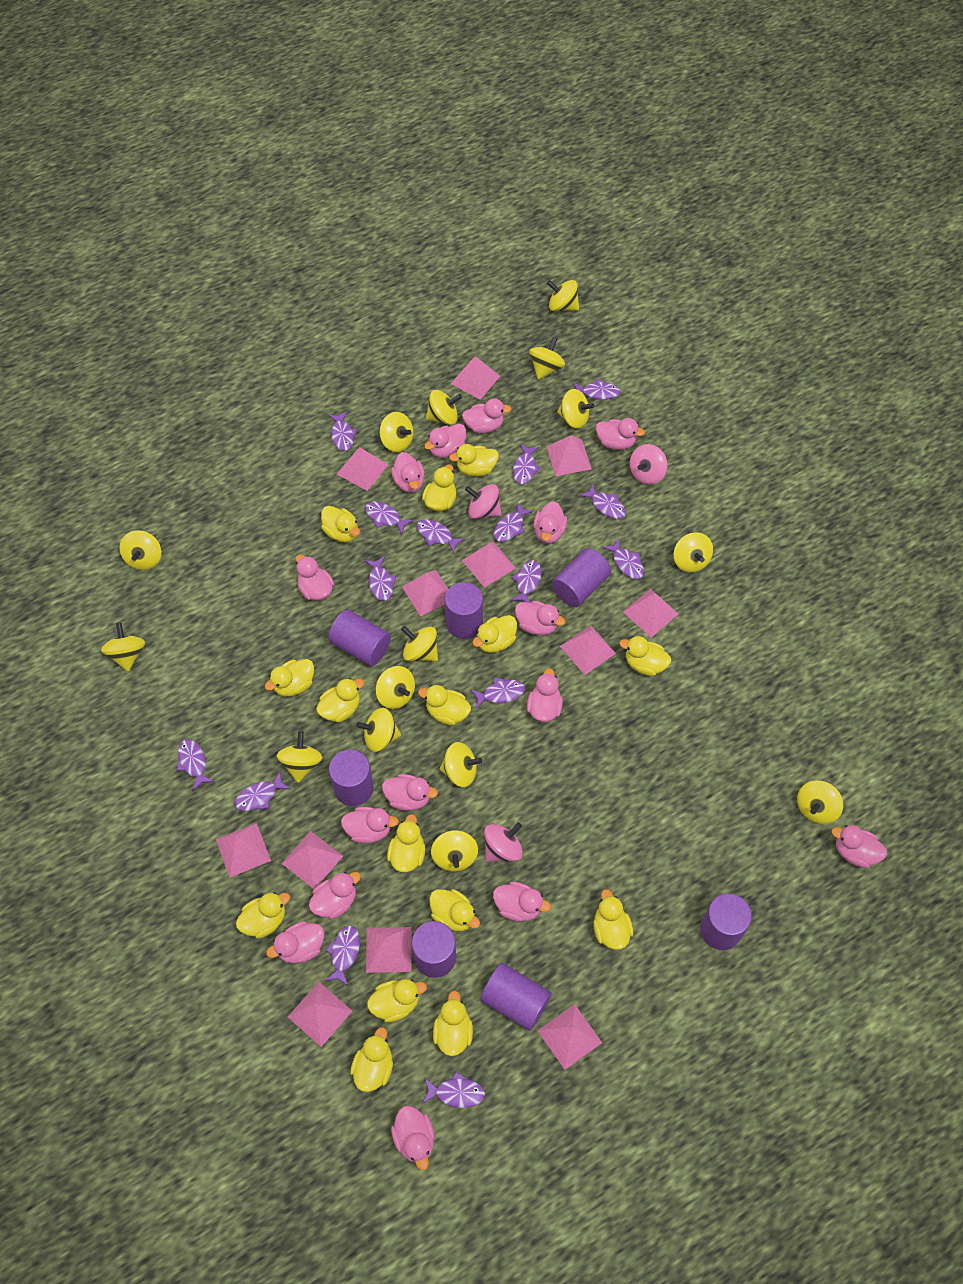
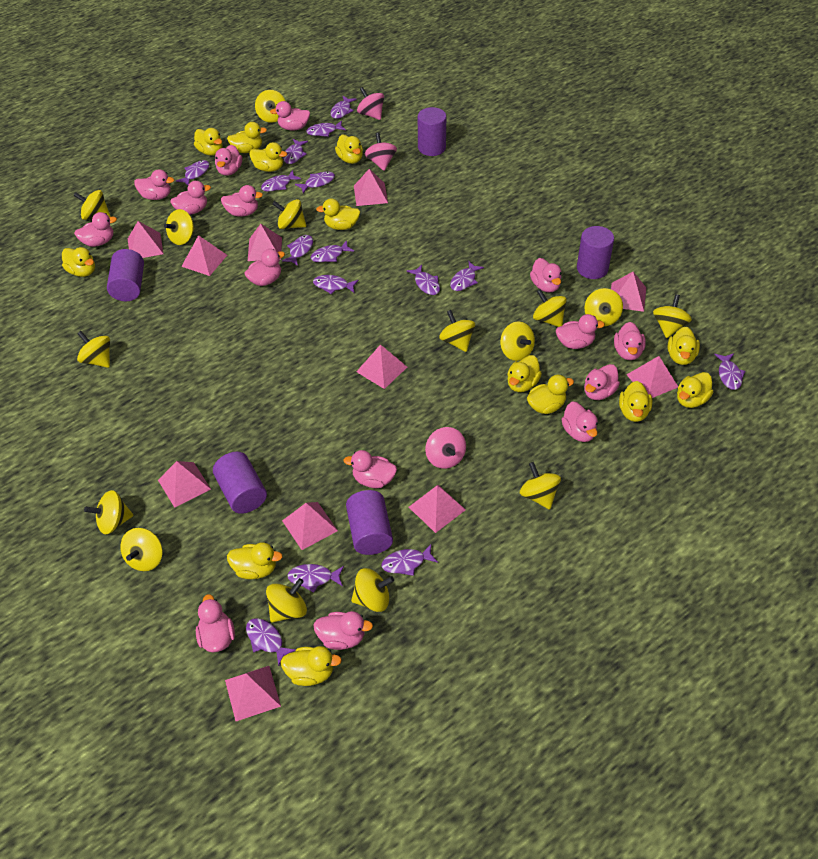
pink pyramid: 12 -> 11
purple cylinder: 7 -> 5
yellow duck: 15 -> 13

